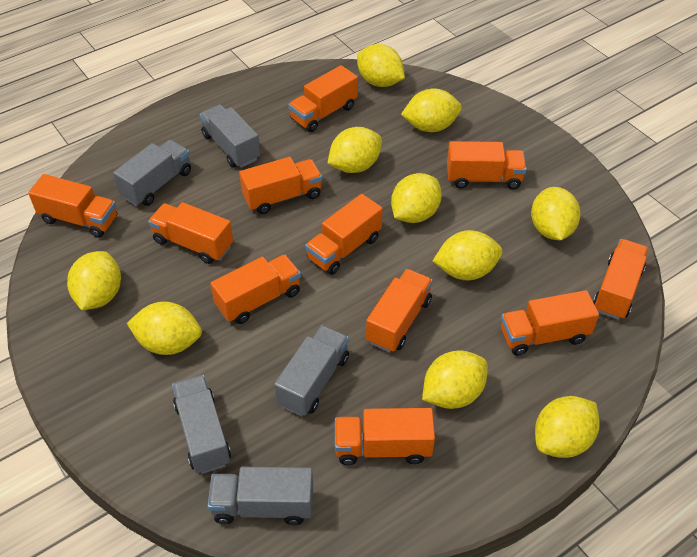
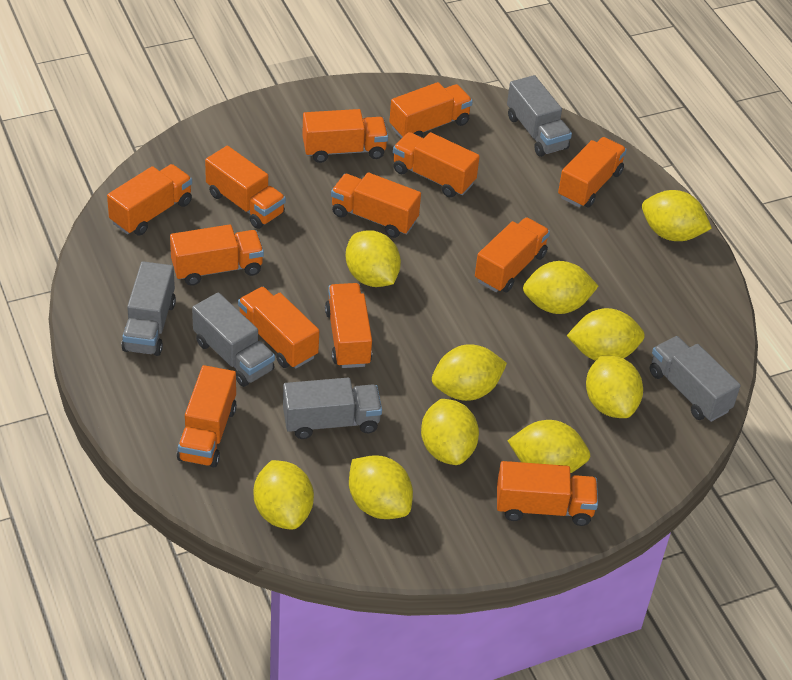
orange truck: 11 -> 13

